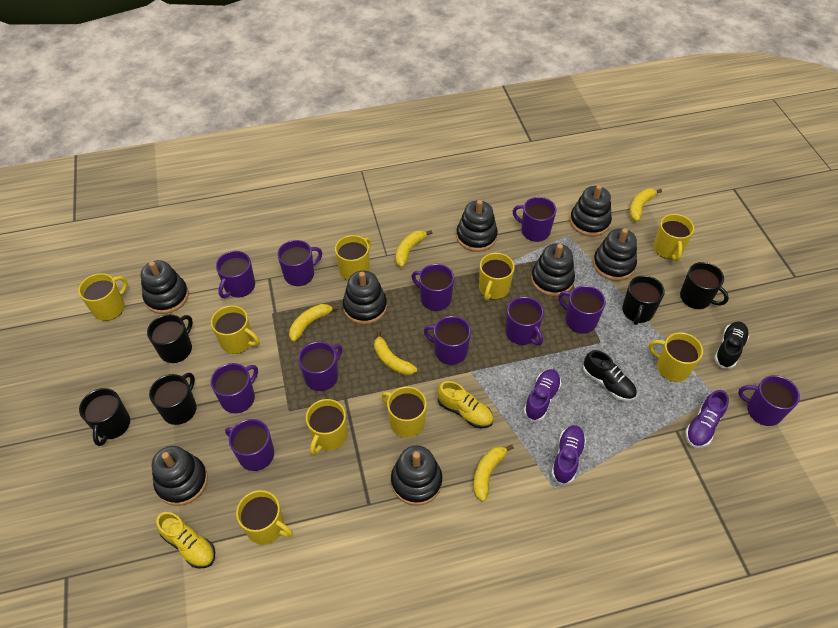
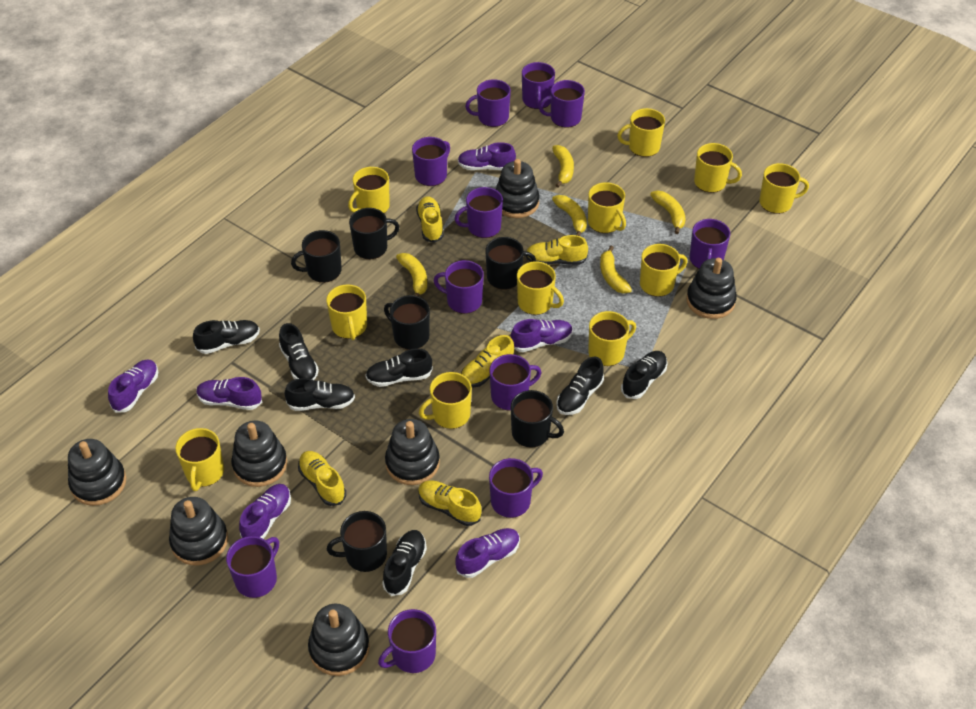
black mug: 5 -> 6
black shoe: 2 -> 7
black stacking toy: 8 -> 7
purple shoe: 3 -> 6
yellow mug: 9 -> 11
yellow shoe: 2 -> 5

